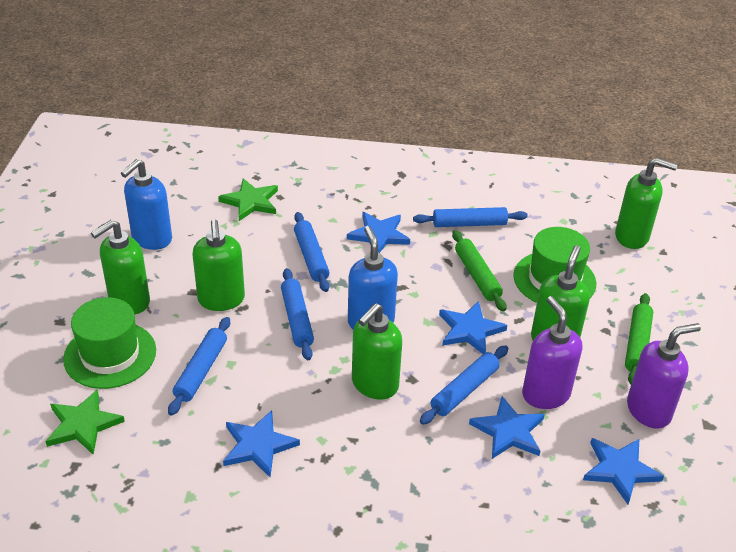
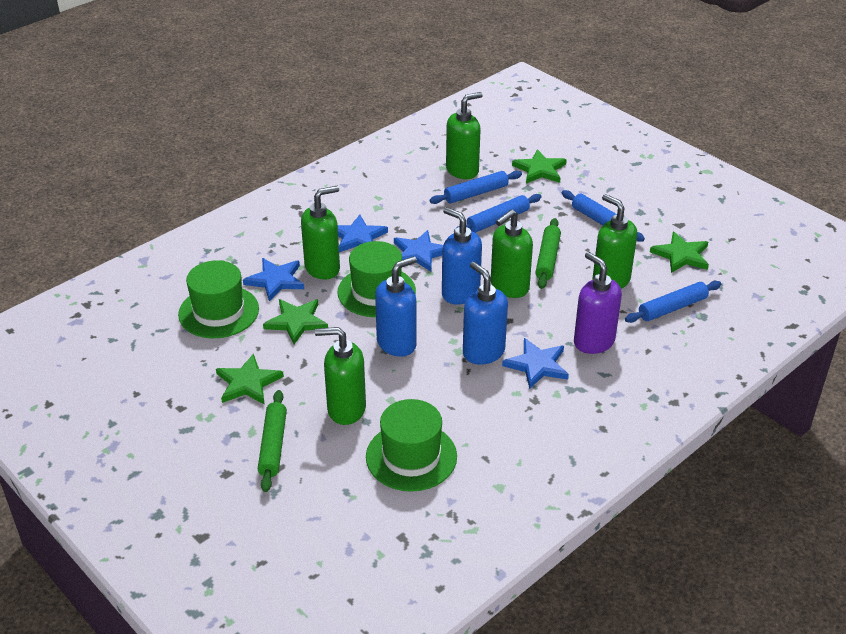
blue rolling pin: 5 -> 4
blue soap dispenser: 2 -> 3
blue star: 5 -> 4
green hat: 2 -> 3
green star: 2 -> 4
purple soap dispenser: 2 -> 1

